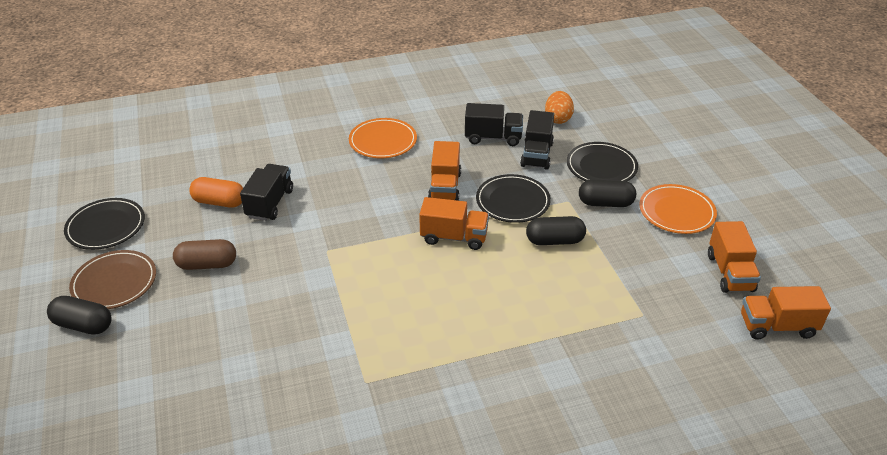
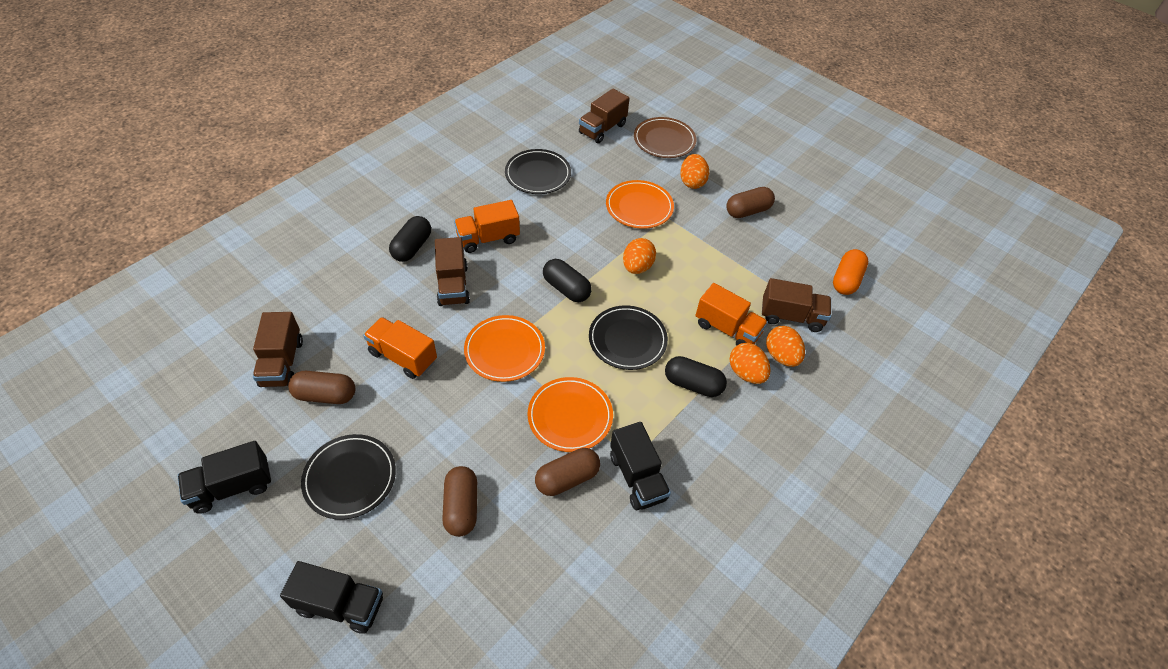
brown capsule: 1 -> 4
brown truck: 0 -> 4
orange egg: 1 -> 4
orange plate: 2 -> 3
orange truck: 4 -> 3

